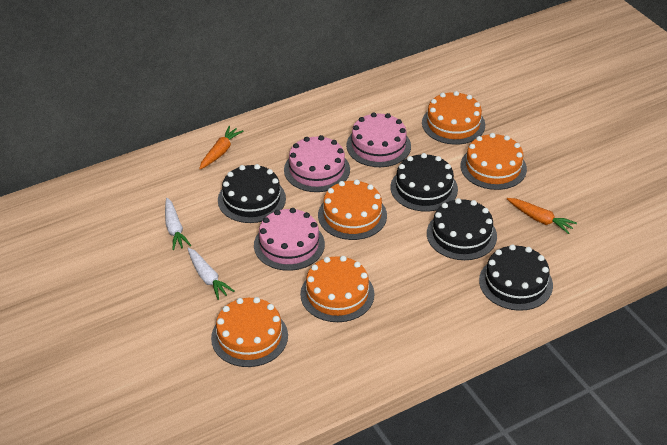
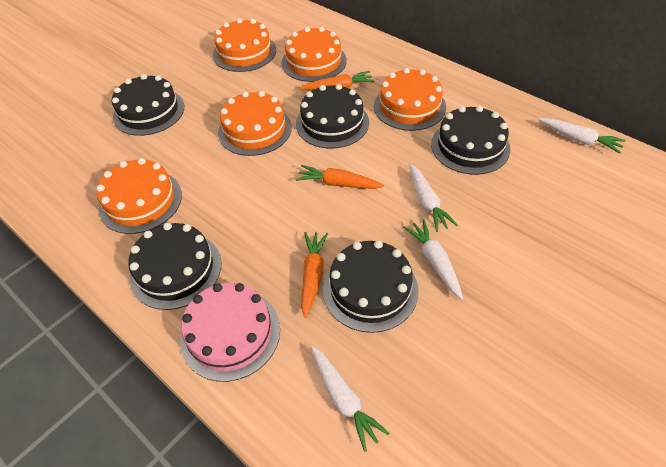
black cake: 4 -> 5
orange carrot: 2 -> 3
pink cake: 3 -> 1
white carrot: 2 -> 4

